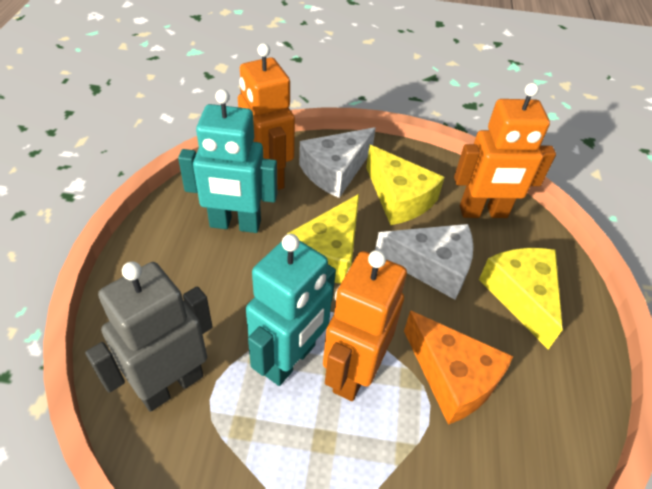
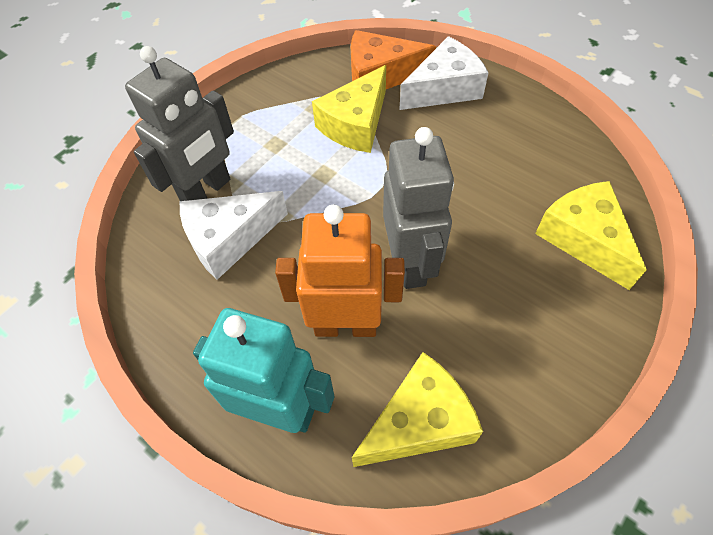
grey robot: 1 -> 2
orange robot: 3 -> 1
turquoise robot: 2 -> 1

